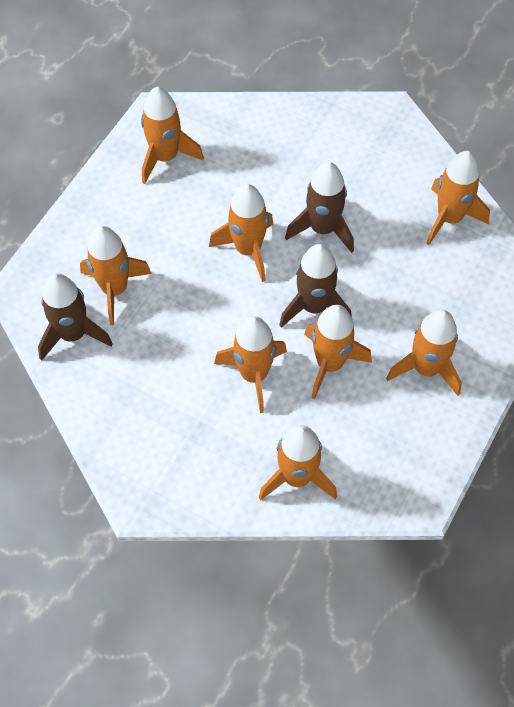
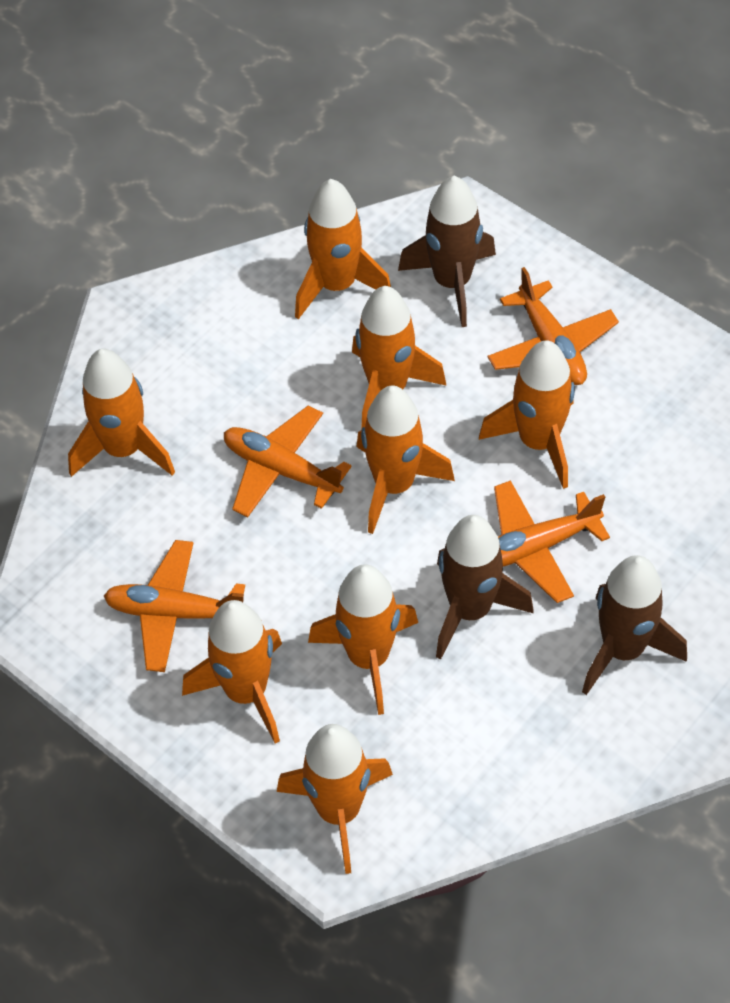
orange plane: 0 -> 4

